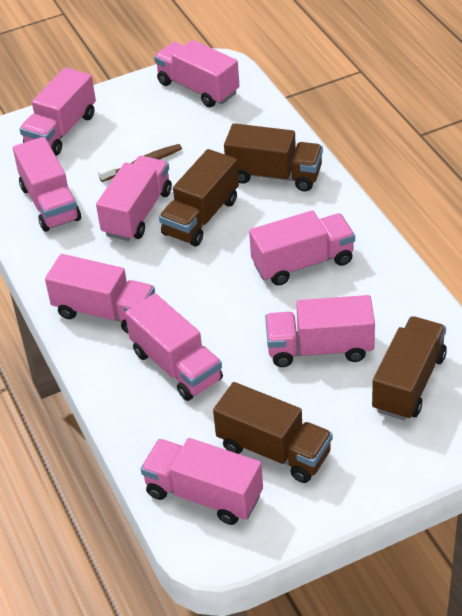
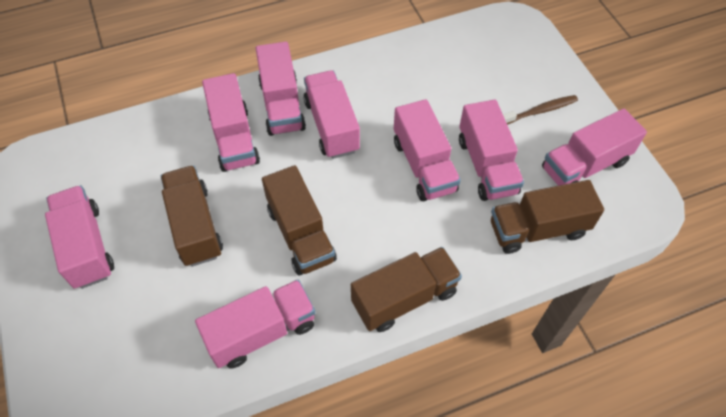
pink truck: 9 -> 8

